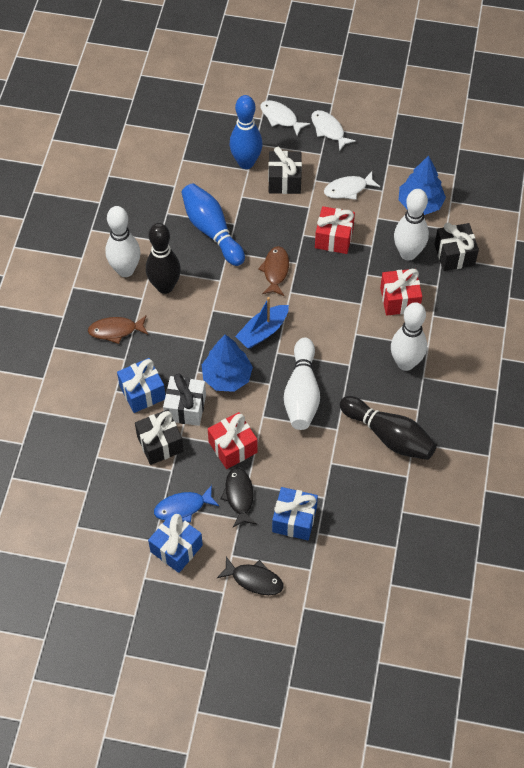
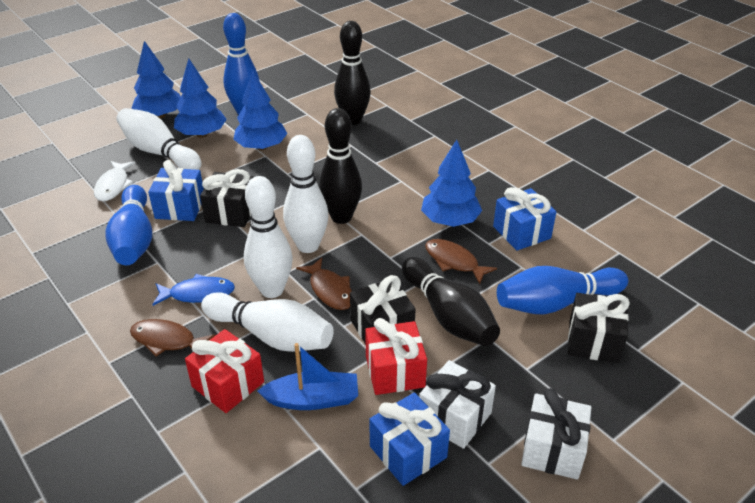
black bowling pin: 2 -> 3
black fish: 2 -> 0
blue bowling pin: 2 -> 3
blue tree: 2 -> 4
brown fish: 2 -> 3
red gift: 3 -> 2
white fish: 3 -> 1
white gift: 1 -> 2

